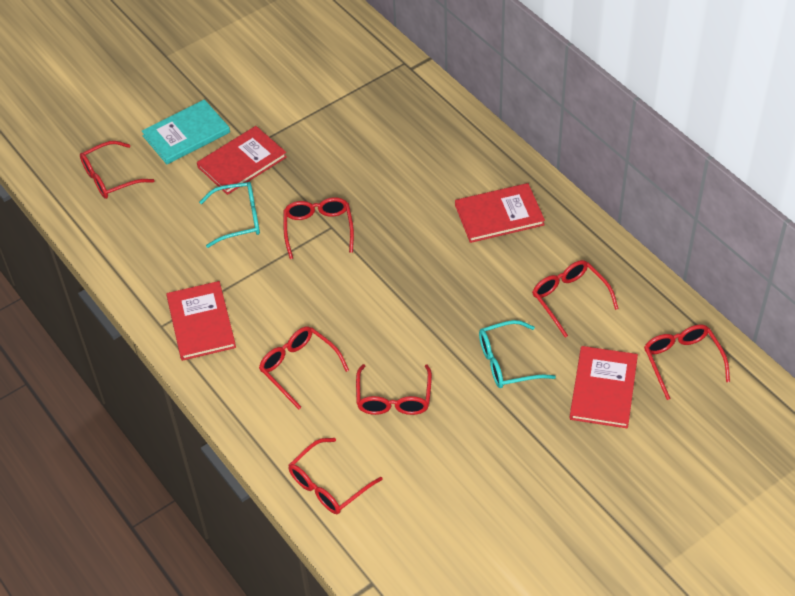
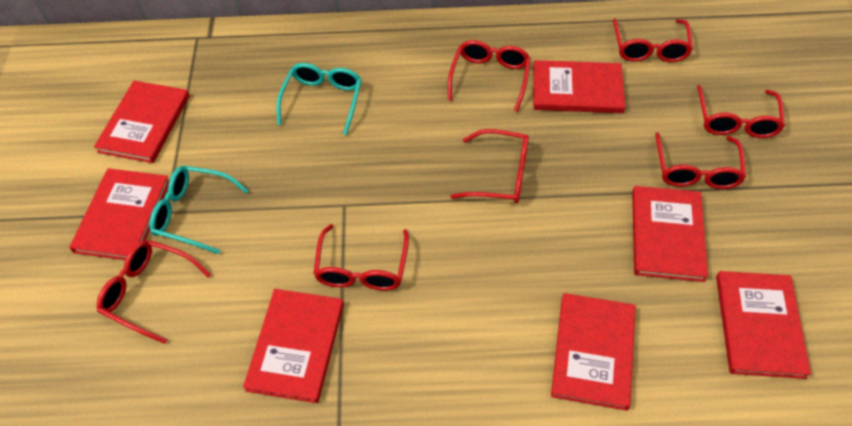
red book: 4 -> 7
turquoise book: 1 -> 0

